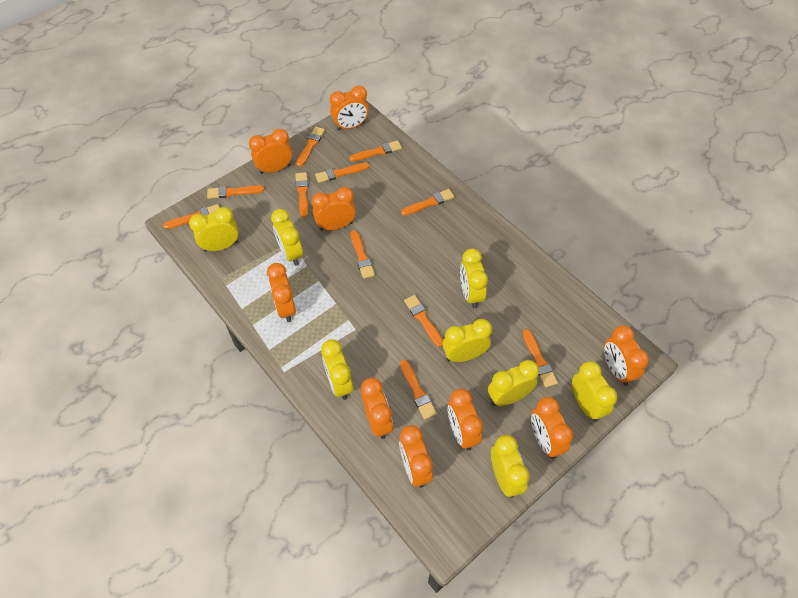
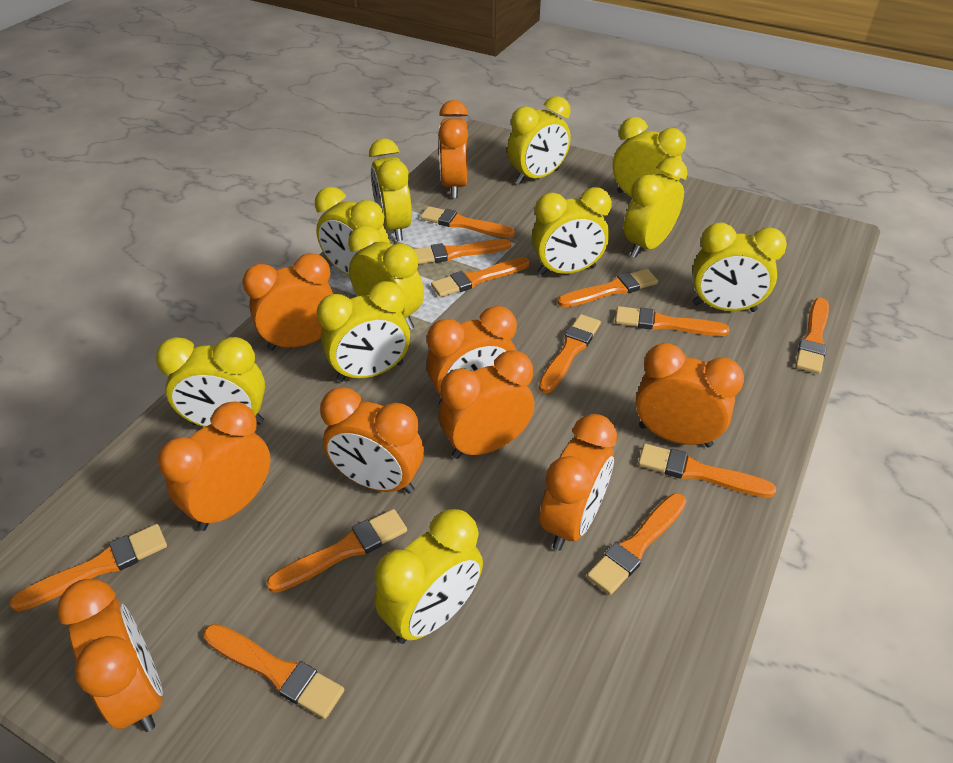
orange brush: 11 -> 12
yellow clock: 8 -> 11

